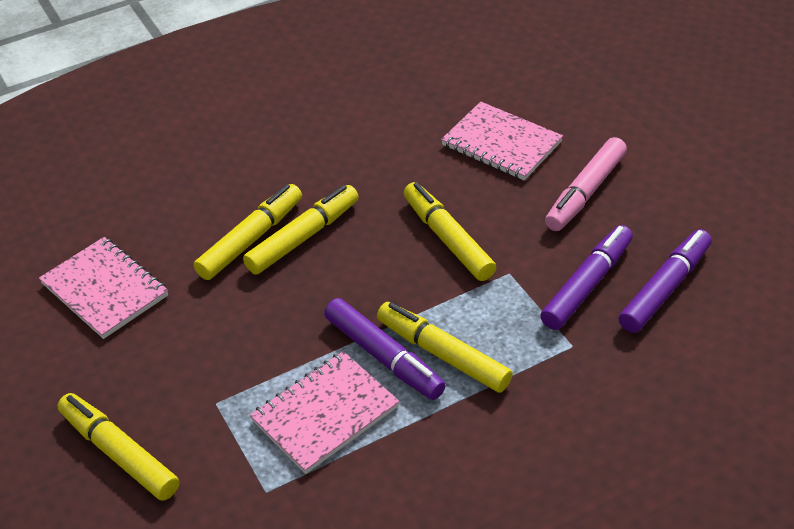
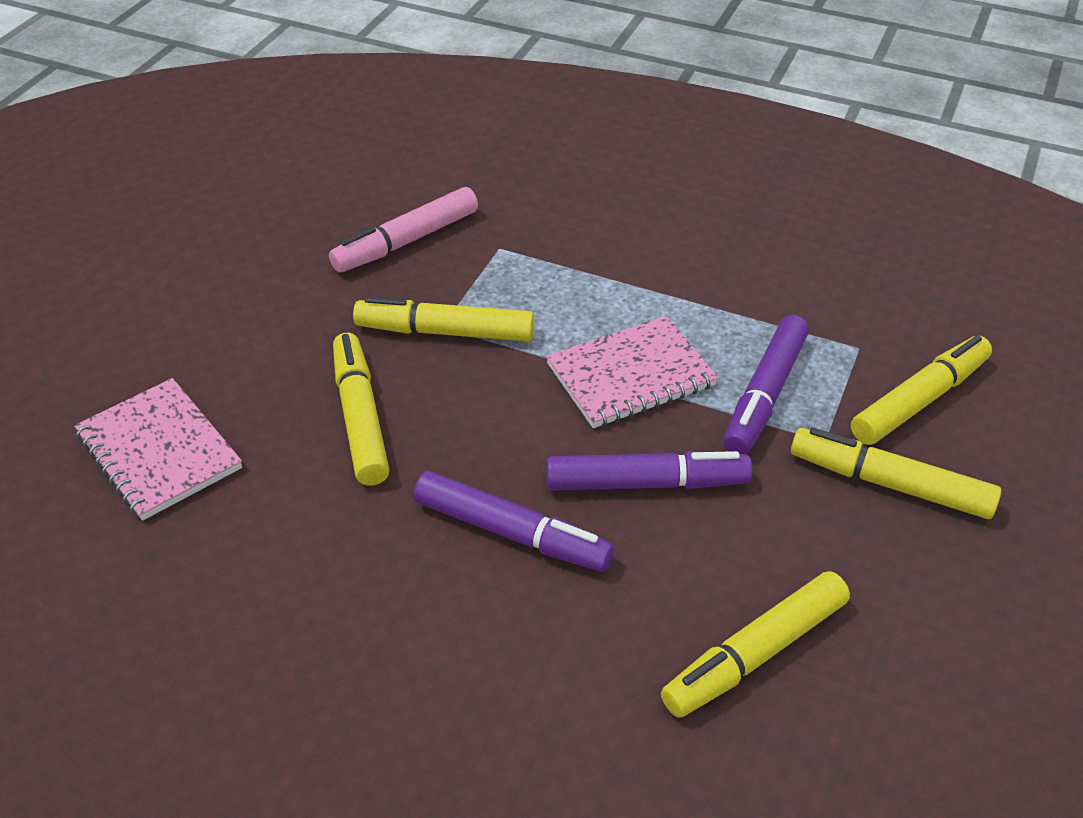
pink notebook: 3 -> 2

